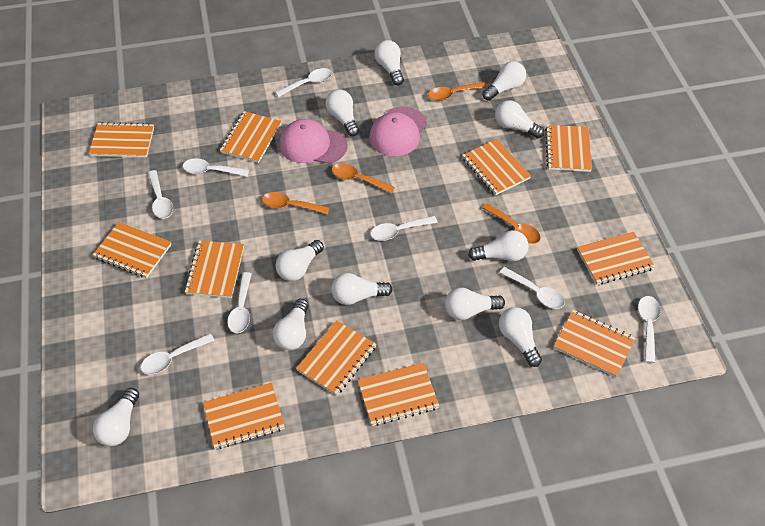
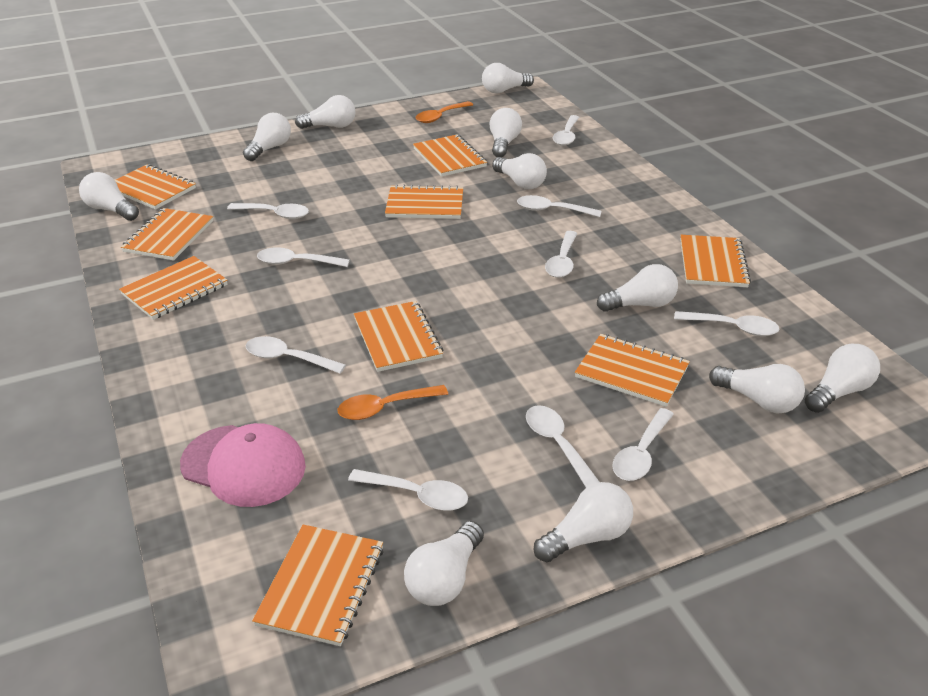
orange notebook: 11 -> 9
orange spoon: 4 -> 2
pink cap: 2 -> 1
white spoon: 8 -> 10

